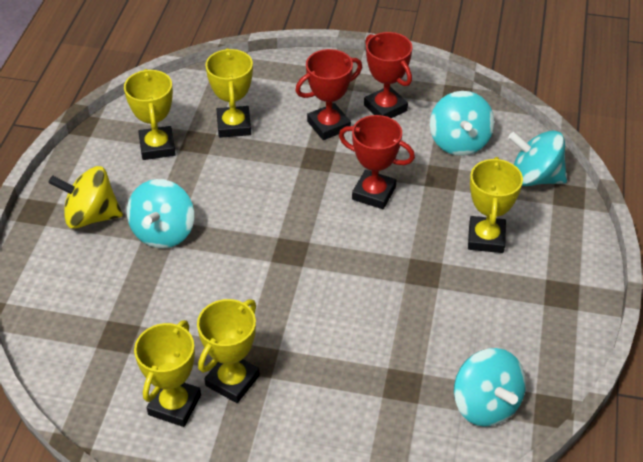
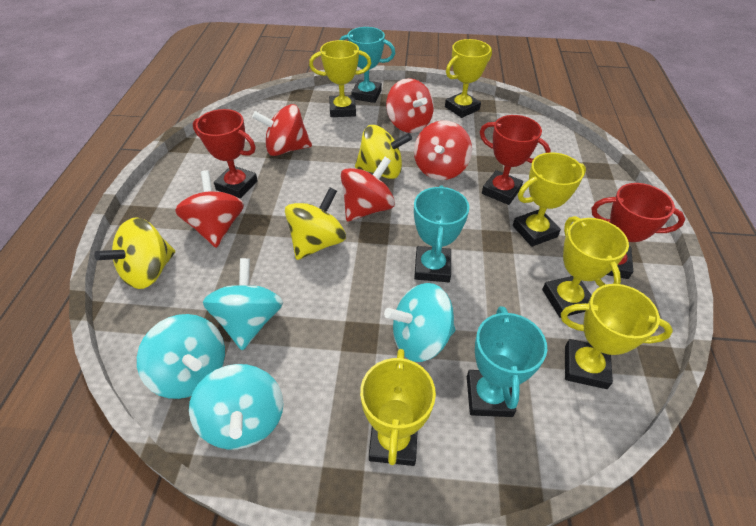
red spinning top: 0 -> 5
turquoise trophy: 0 -> 3
yellow spinning top: 1 -> 3
yellow trophy: 5 -> 6

